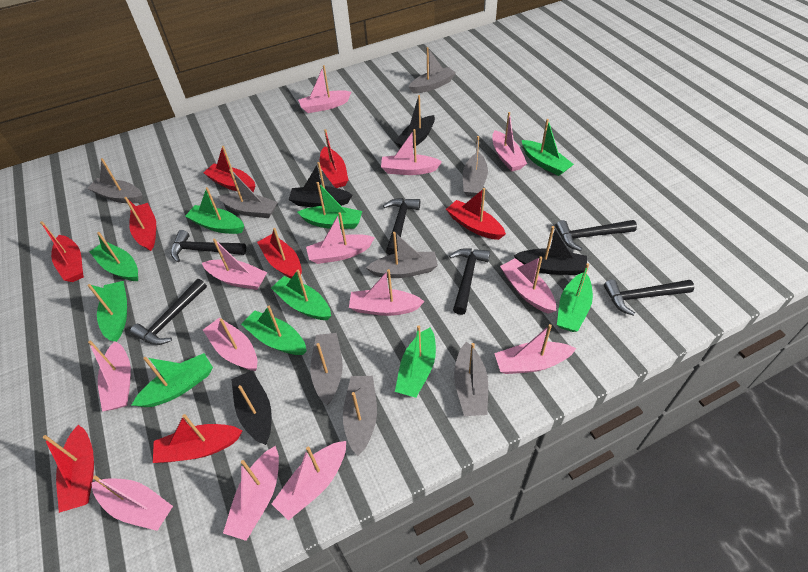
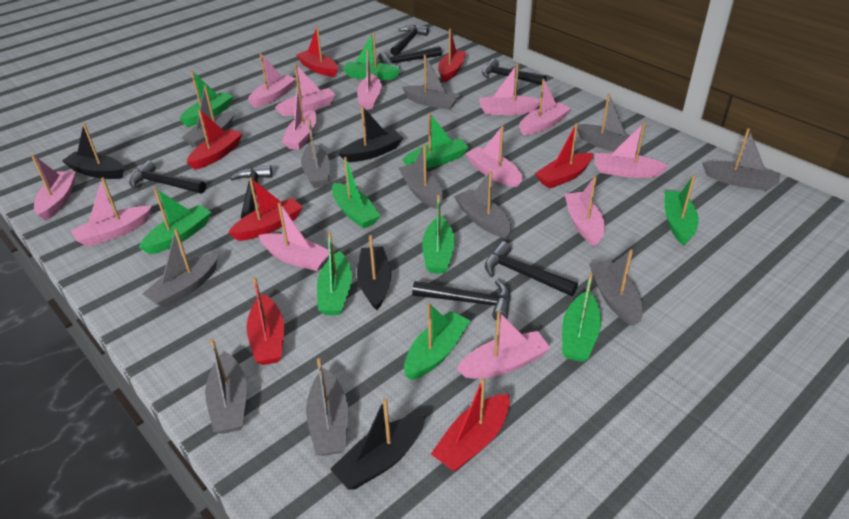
black hammer: 6 -> 7
grey boat: 8 -> 11
red boat: 8 -> 7

